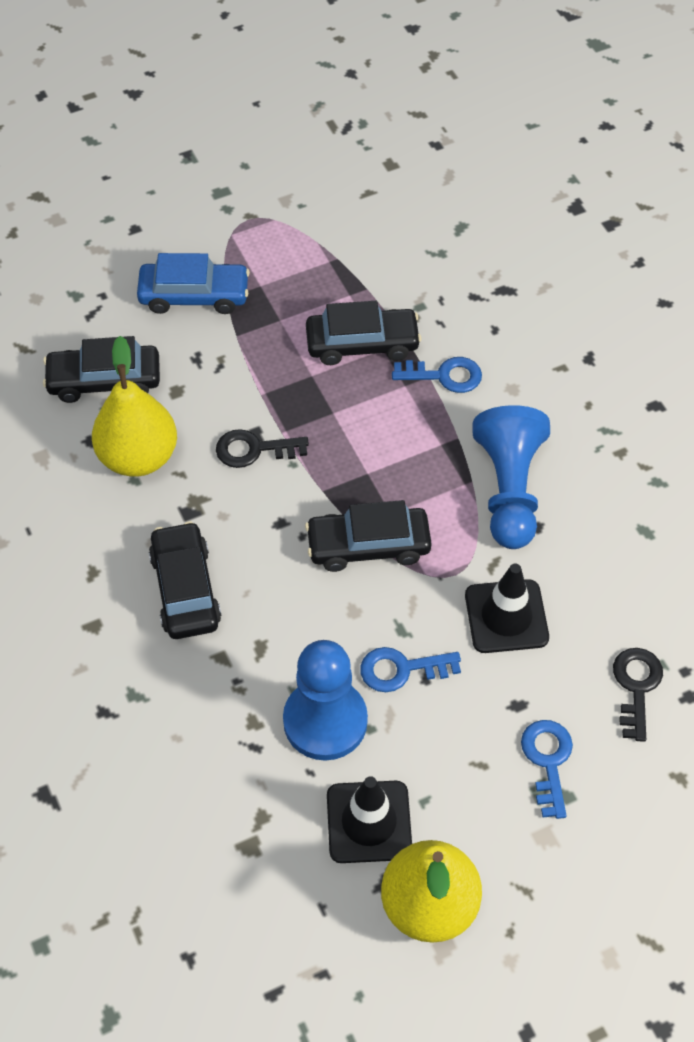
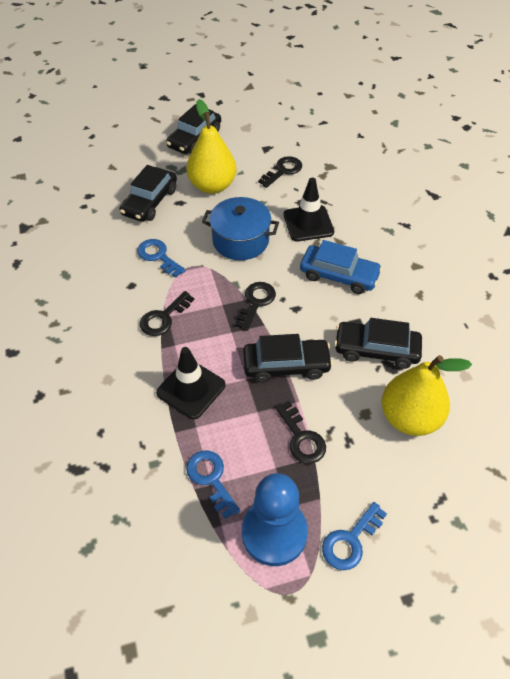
black key: 2 -> 4
blue pawn: 2 -> 1
blue pot: 0 -> 1

